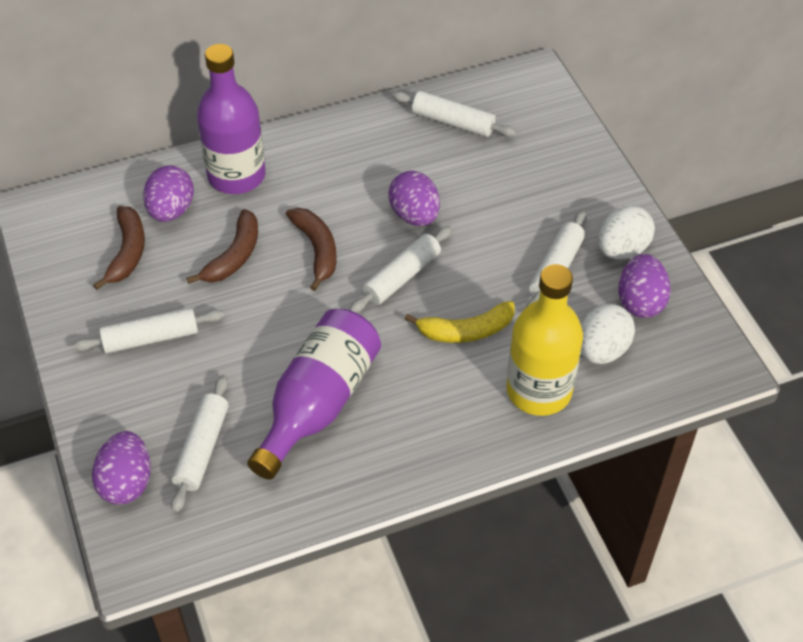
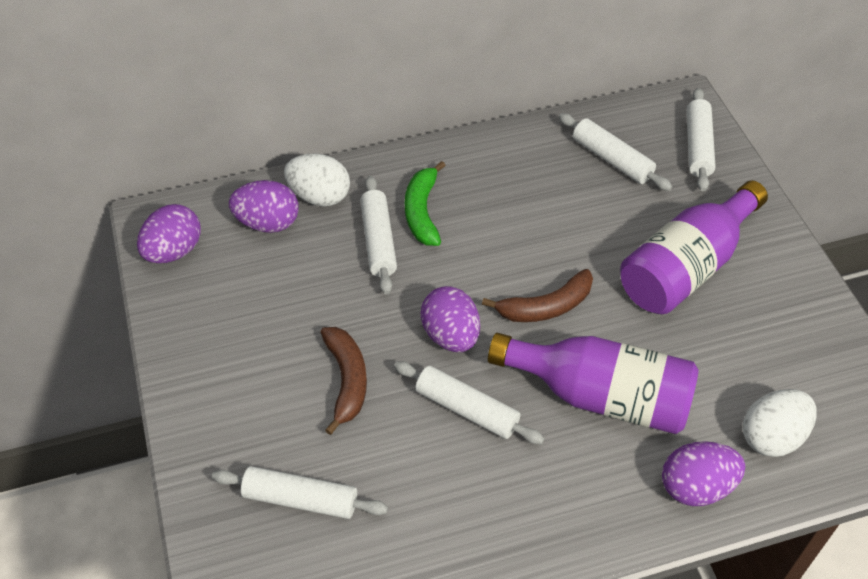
brown banana: 3 -> 2
green banana: 0 -> 1
yellow banana: 1 -> 0
yellow bottle: 1 -> 0

